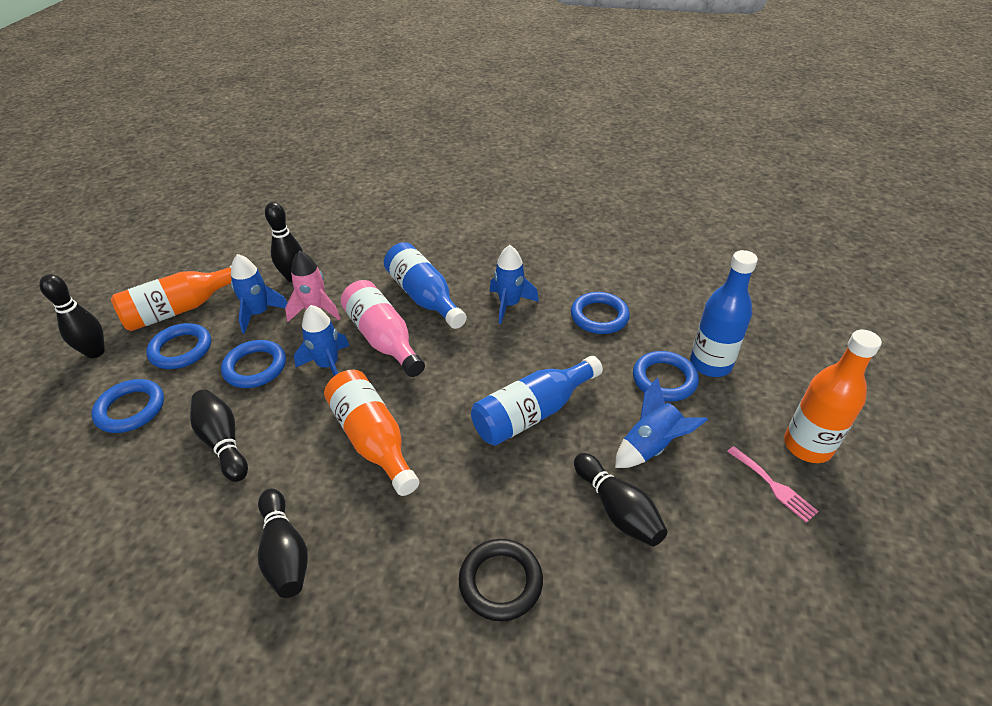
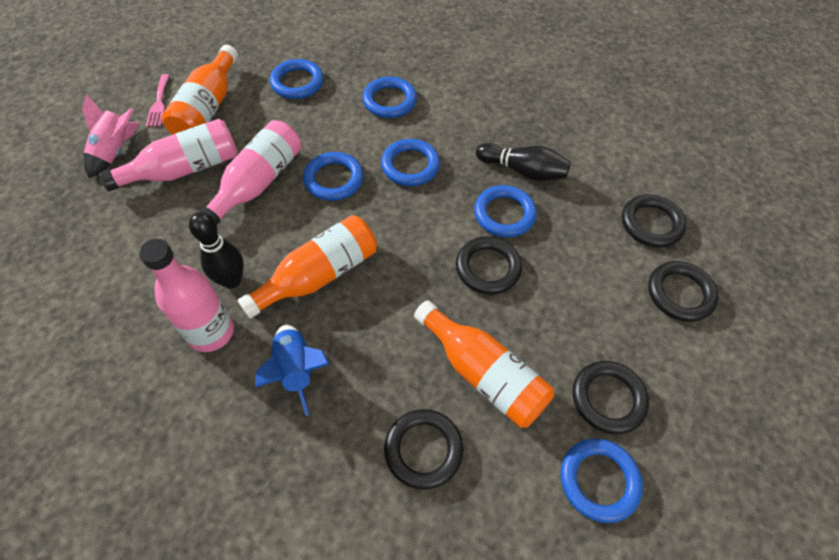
black bowling pin: 5 -> 2
black ring: 1 -> 5
blue bottle: 3 -> 0
blue ring: 5 -> 6
blue rocket: 4 -> 1
pink bottle: 1 -> 3

